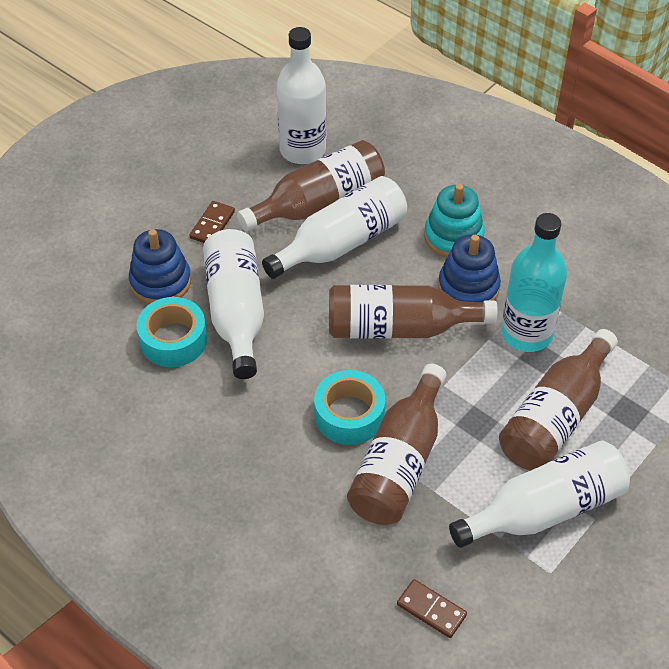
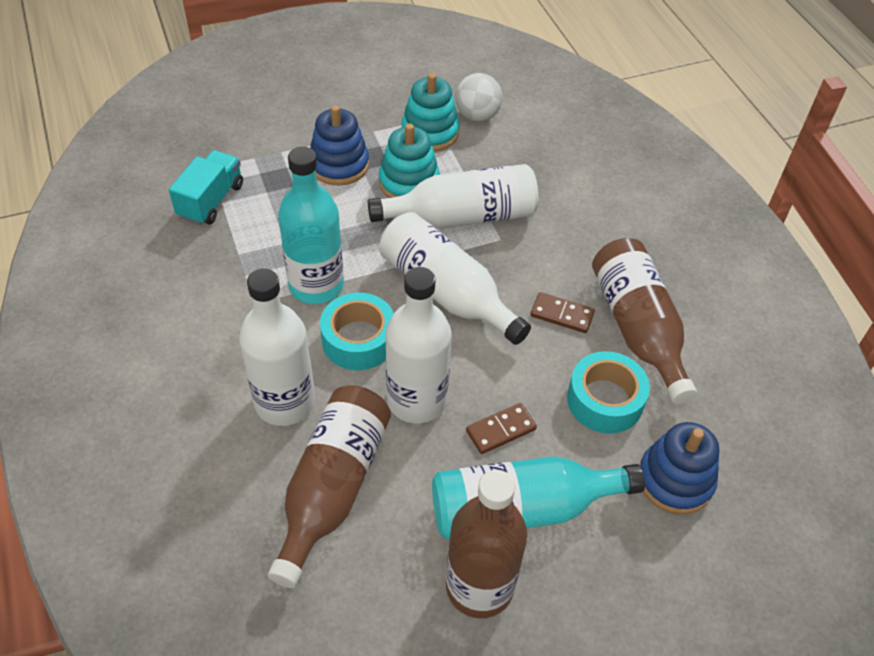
brown bottle: 4 -> 3
turquoise bottle: 1 -> 2
turquoise stacking toy: 1 -> 2
turquoise truck: 0 -> 1
white ball: 0 -> 1

